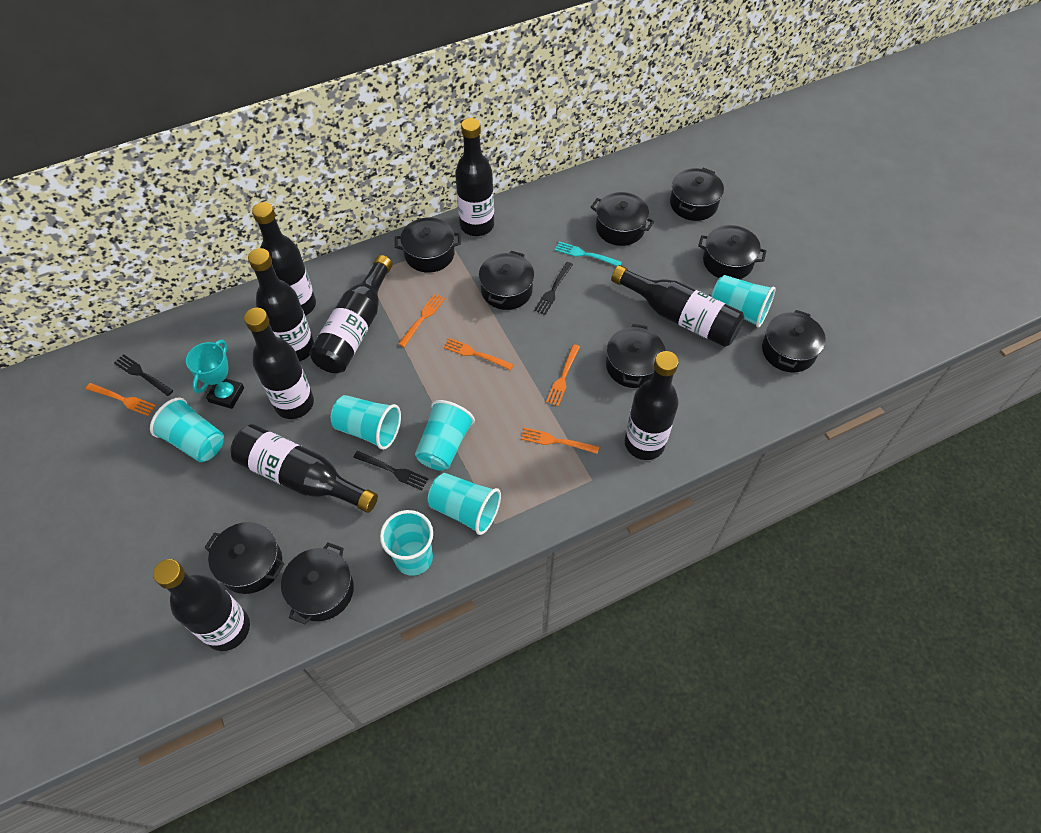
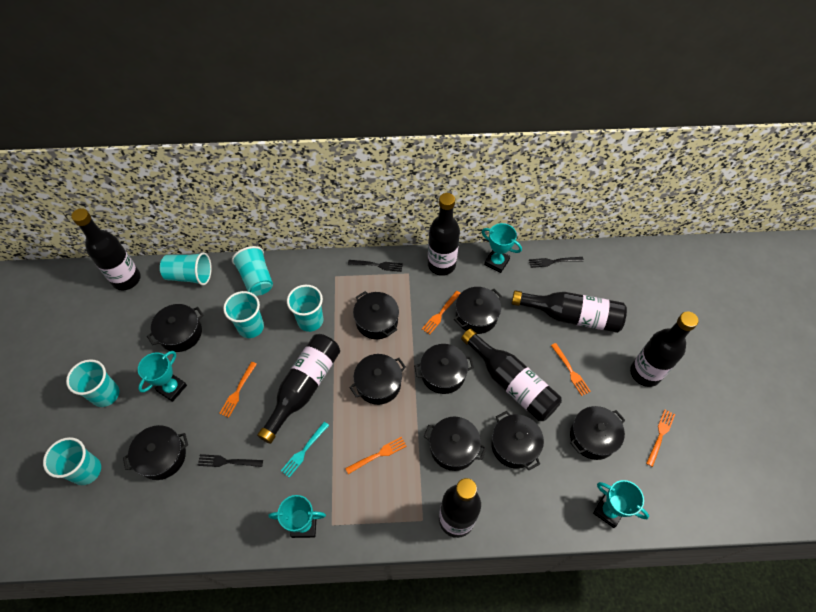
black bottle: 9 -> 7
turquoise trophy: 1 -> 4

